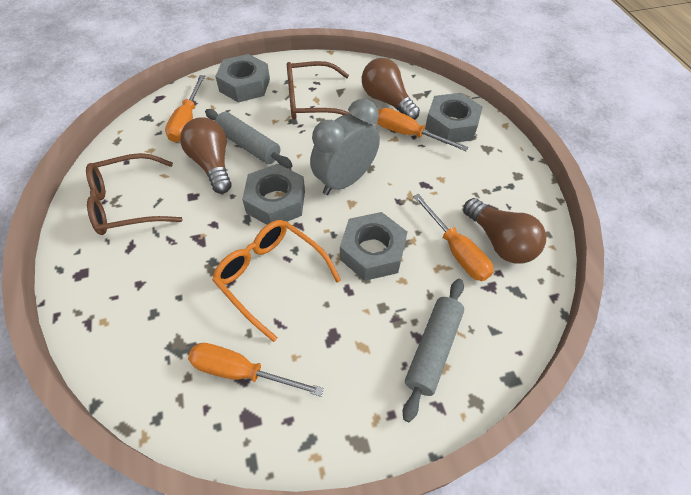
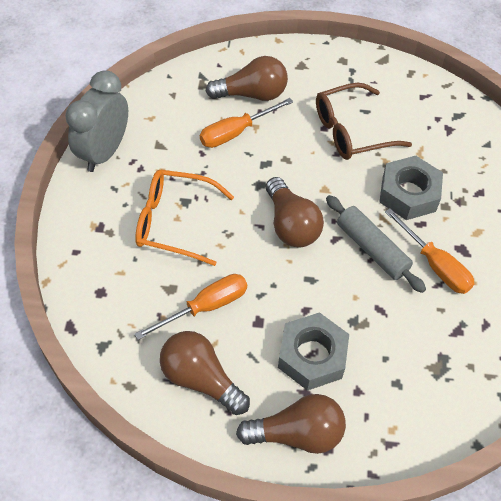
brown glasses: 2 -> 1
brown light bulb: 3 -> 4
grey nut: 4 -> 2
grey rolling pin: 2 -> 1
orange screwdriver: 4 -> 3

